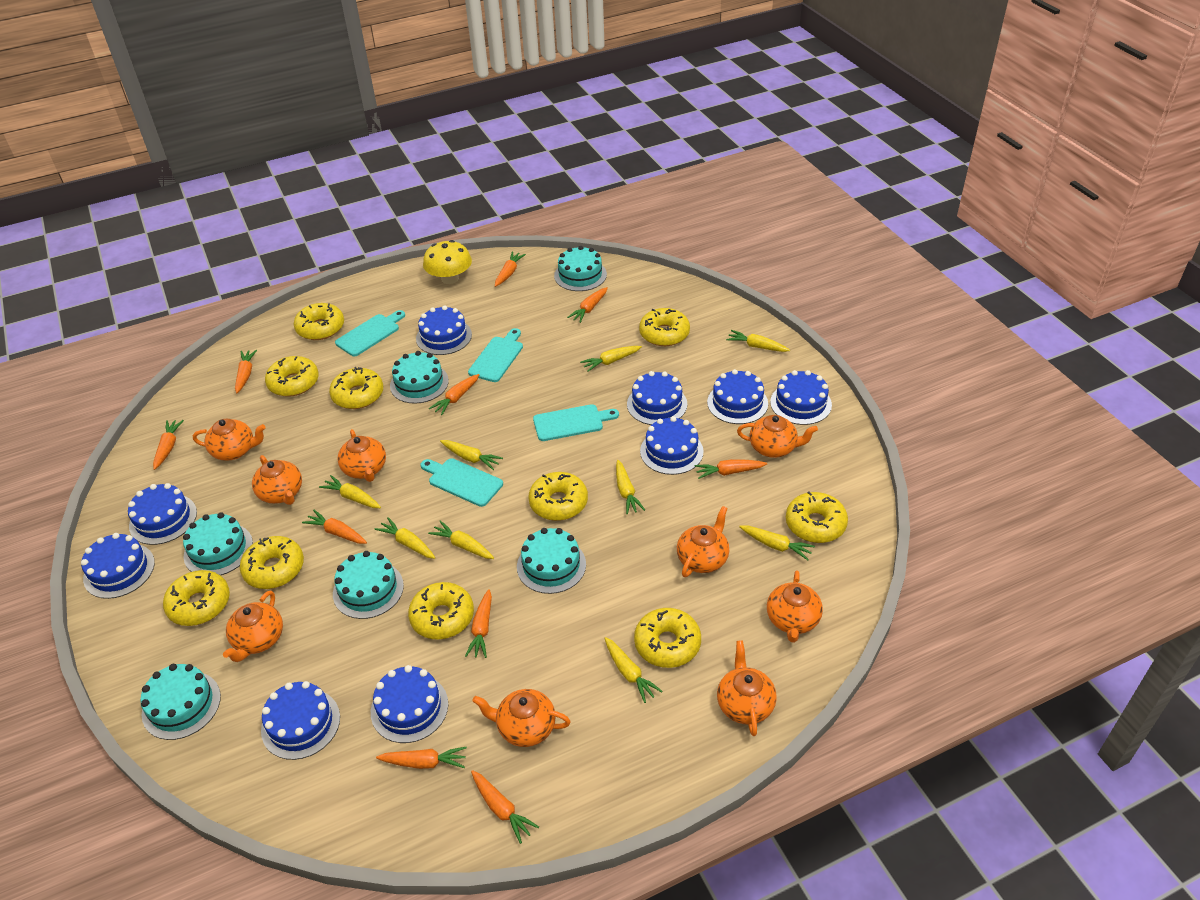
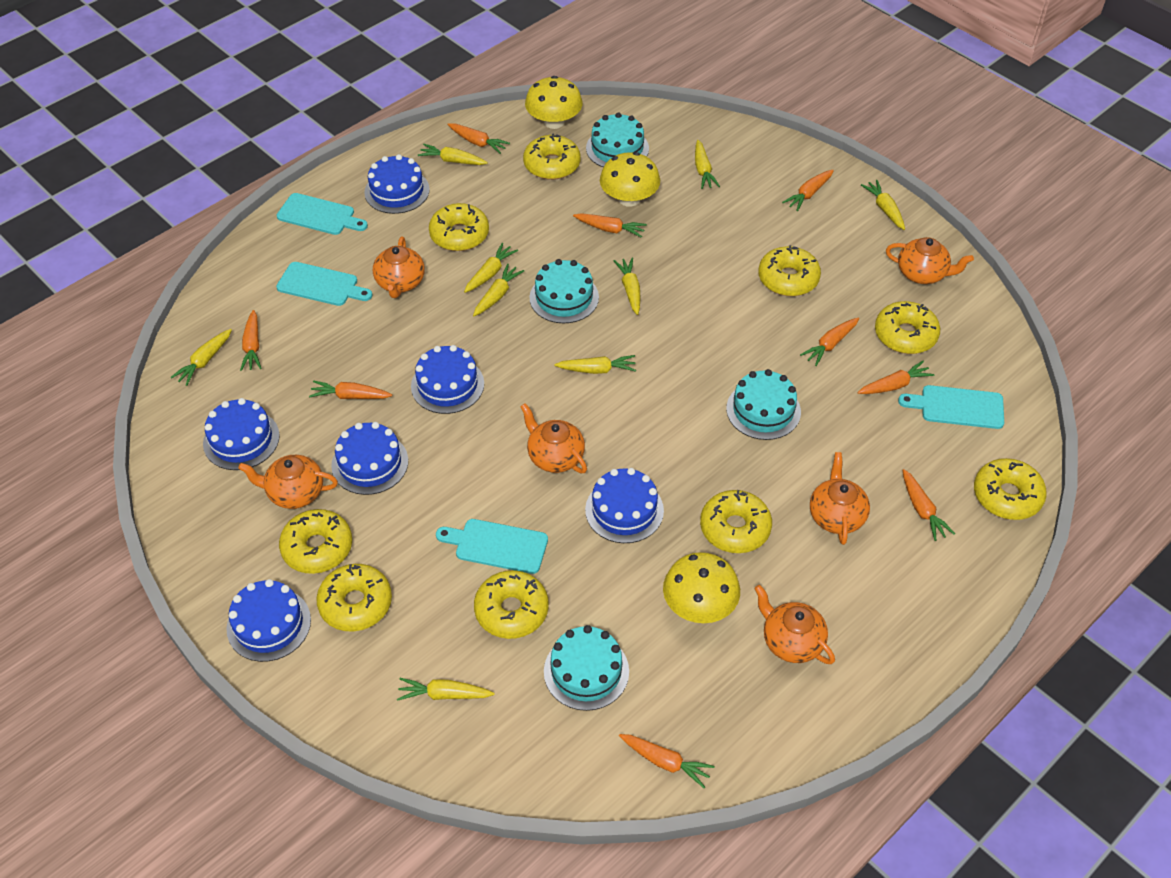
blue cake: 9 -> 6
orange carrot: 10 -> 9
orange teapot: 9 -> 6
turquoise cake: 6 -> 4
yellow donut: 10 -> 9
yellow mushroom: 1 -> 3

